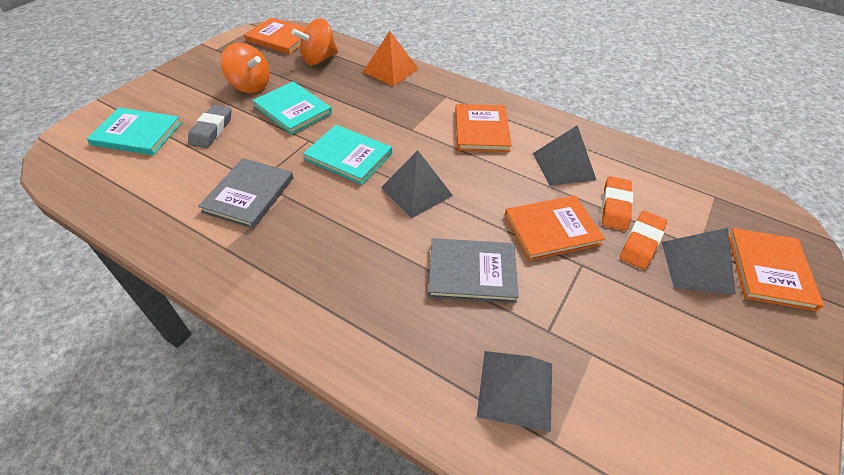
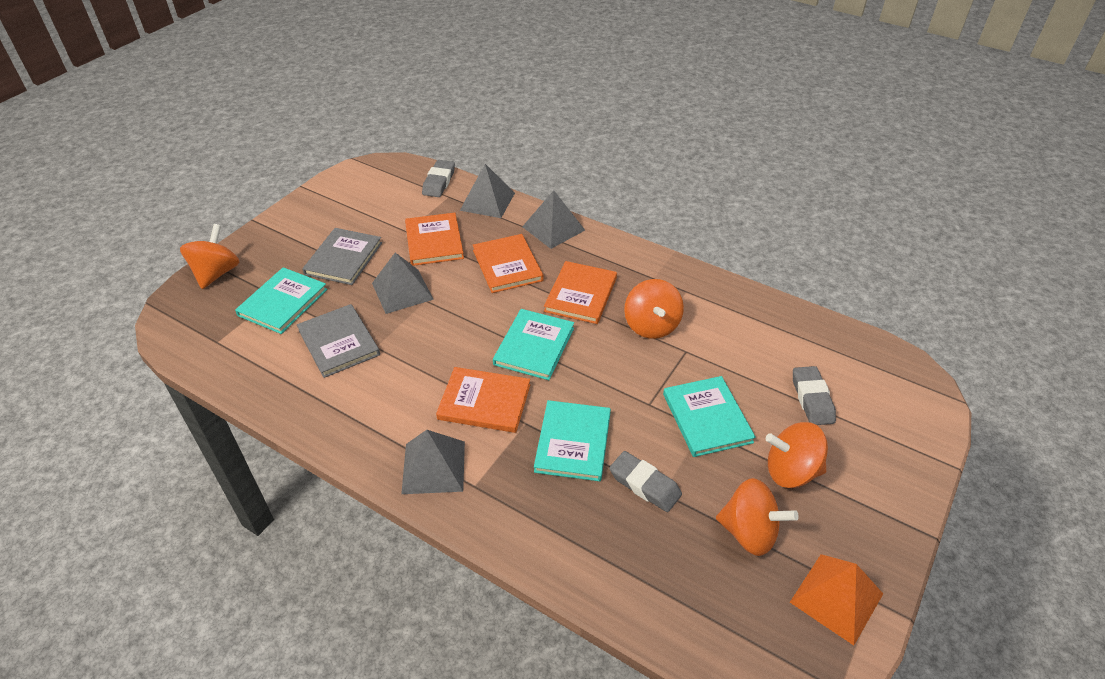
grey eraser: 1 -> 3
orange eraser: 2 -> 0
orange spinning top: 2 -> 4
turquoise book: 3 -> 4

